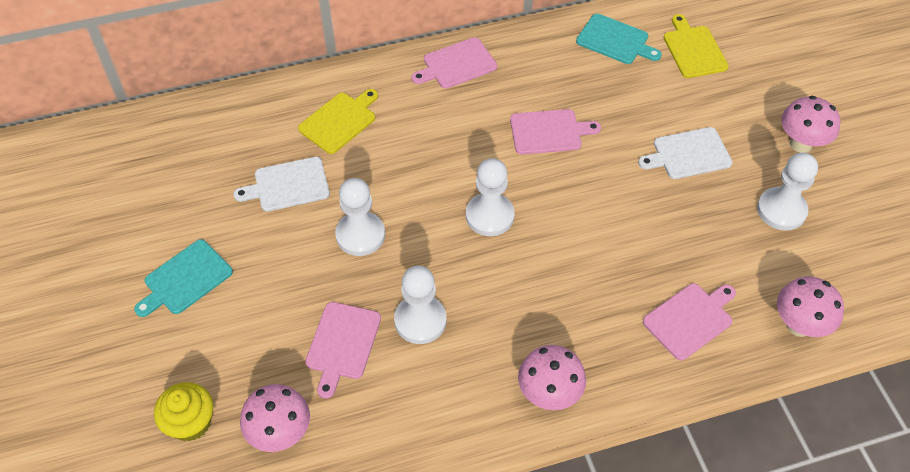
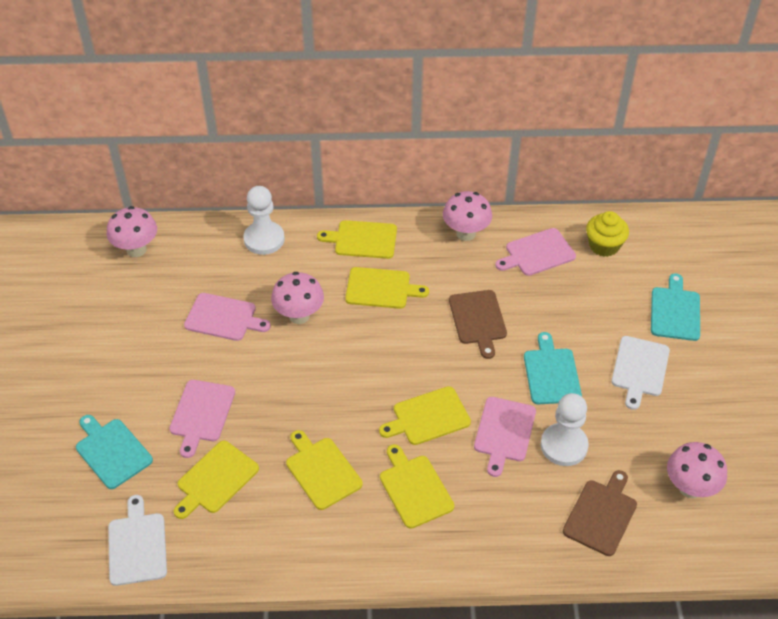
brown cutting board: 0 -> 2
turquoise cutting board: 2 -> 3
white pawn: 4 -> 2
yellow cutting board: 2 -> 6

